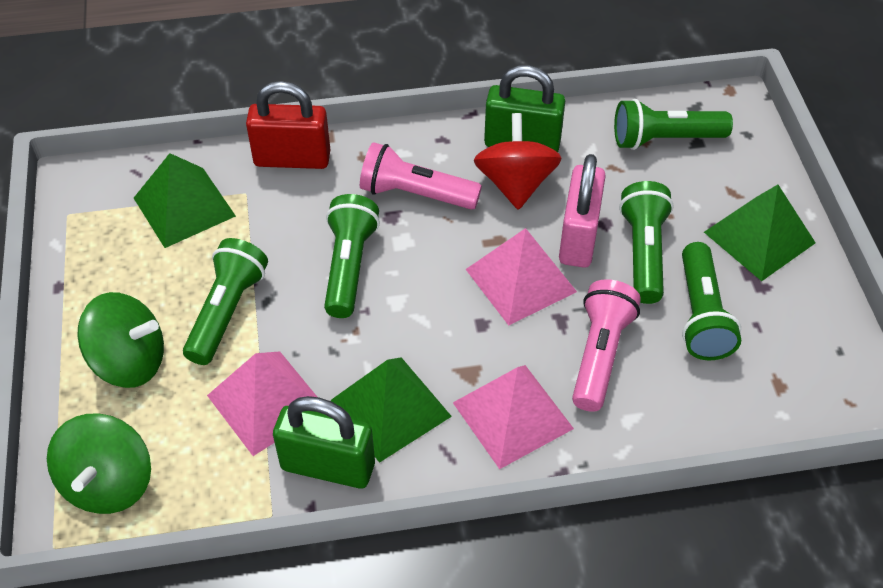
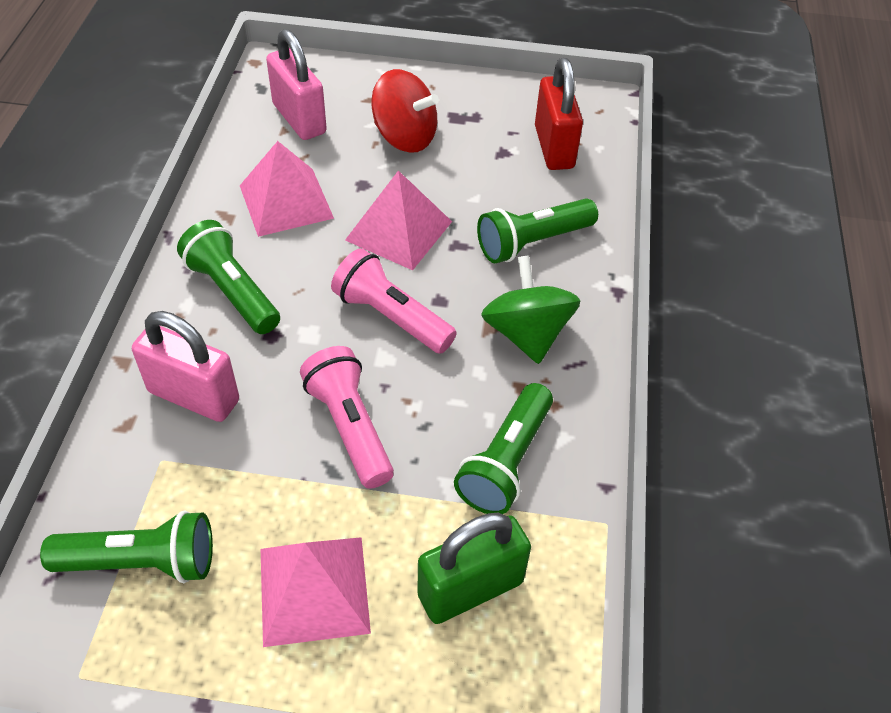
green flashlight: 5 -> 4
green padlock: 2 -> 1
green pyramid: 3 -> 0
green spinning top: 2 -> 1
pink padlock: 1 -> 2

